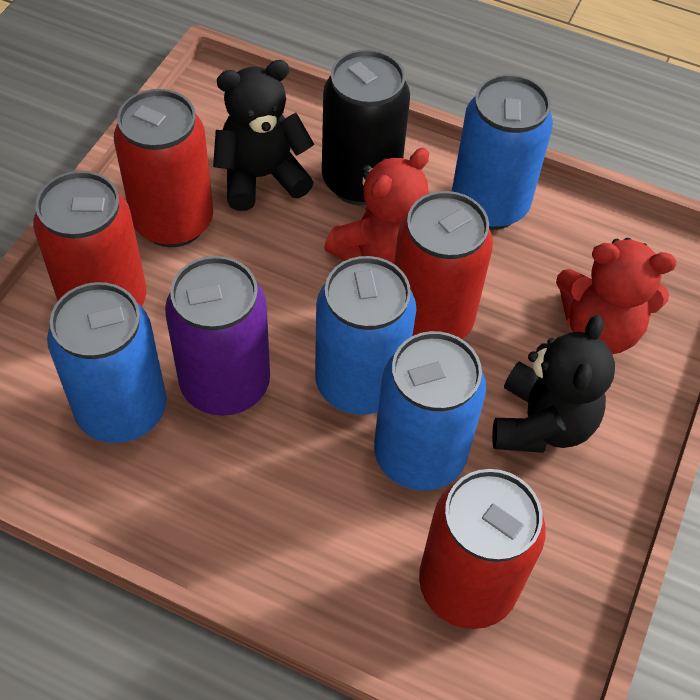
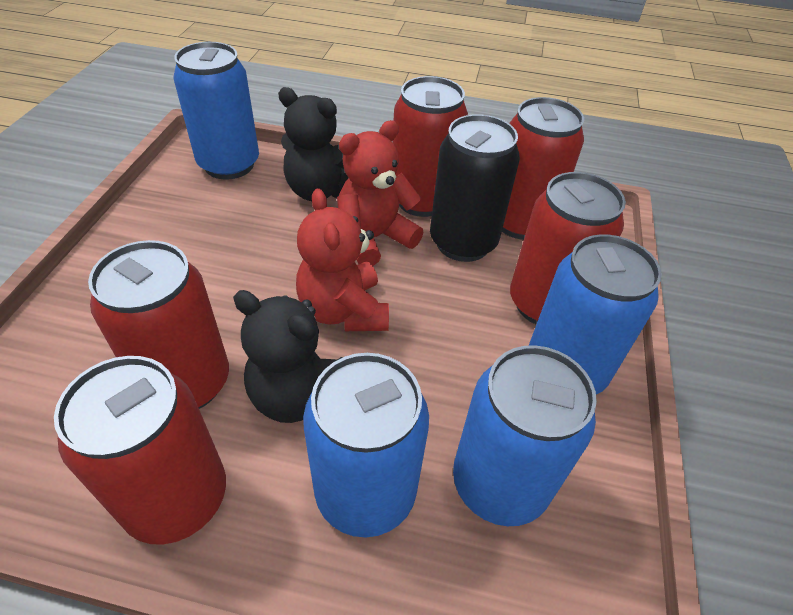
purple can: 1 -> 0
red can: 4 -> 5

